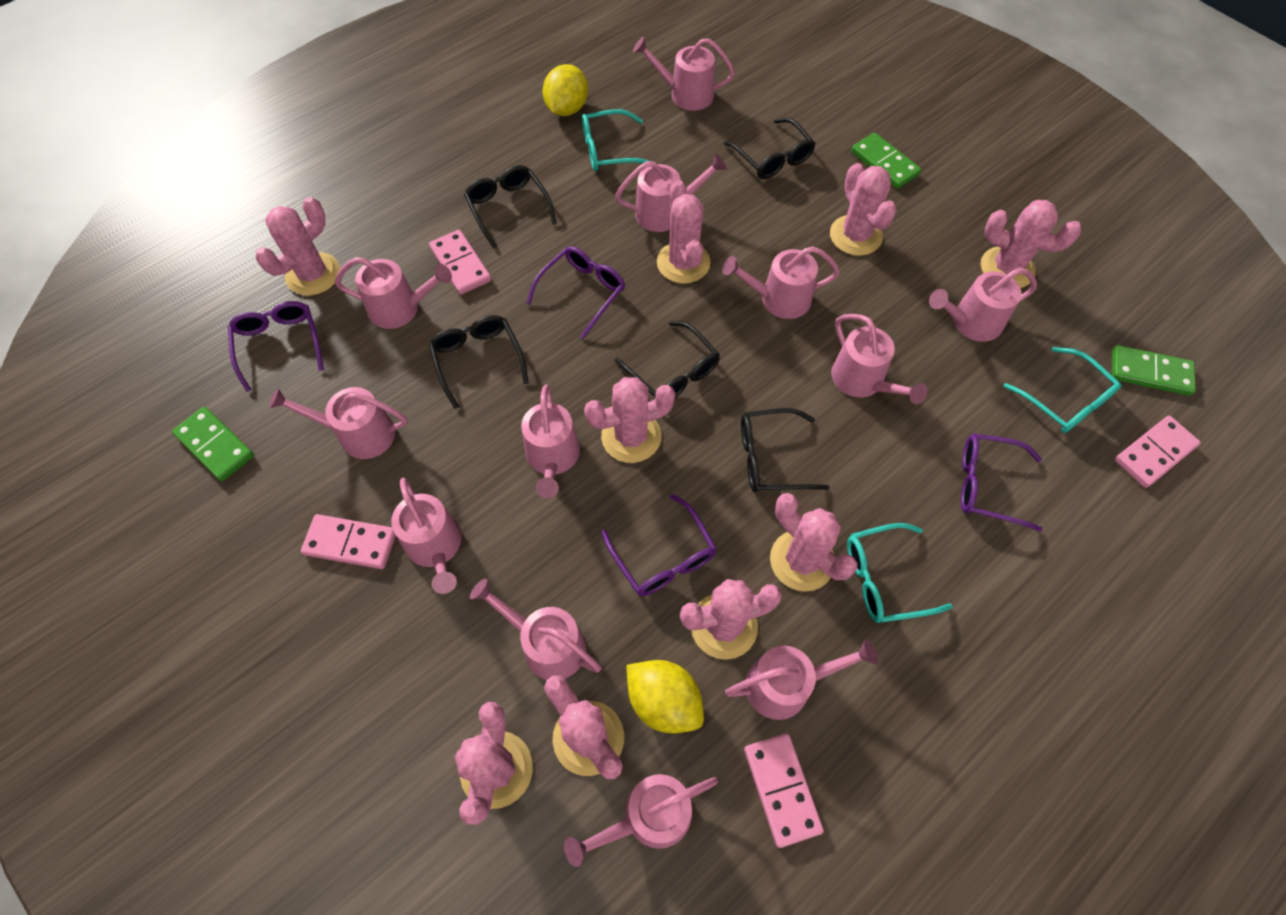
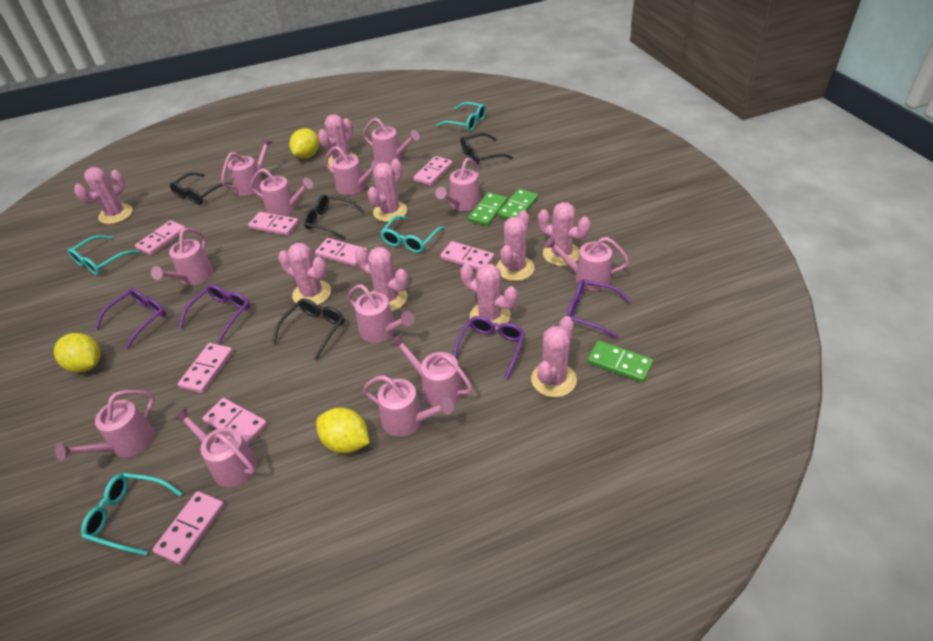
black glasses: 5 -> 4
pink domino: 4 -> 8
turquoise glasses: 3 -> 4
yellow lemon: 2 -> 3

